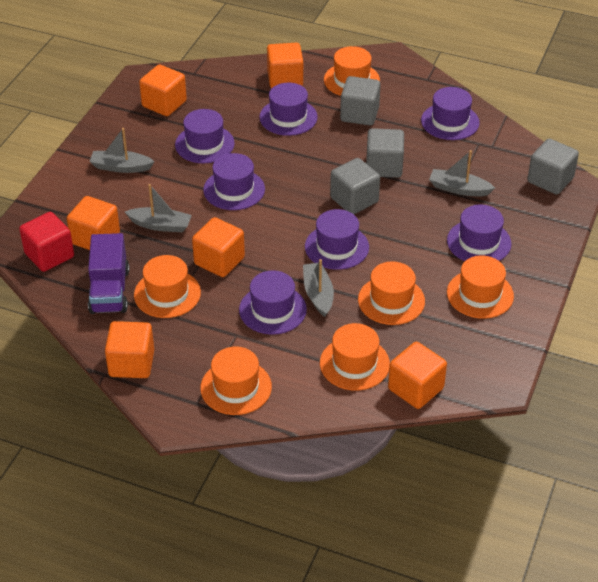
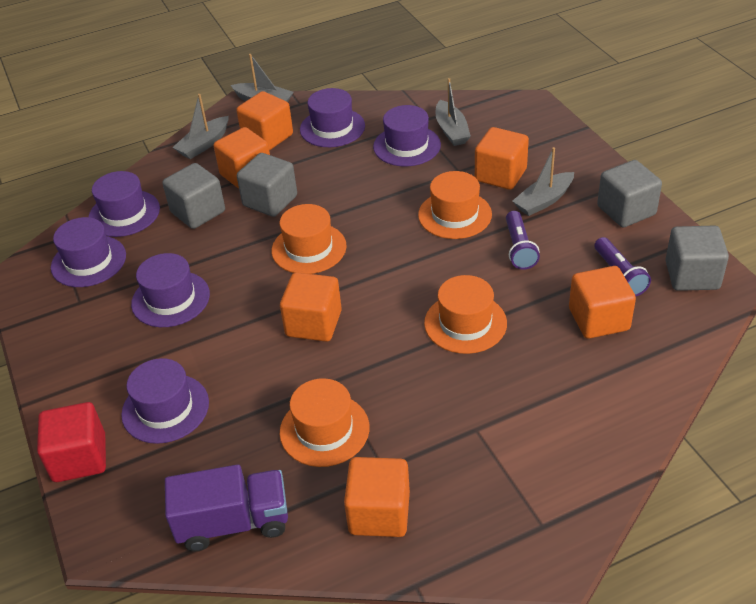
orange hat: 6 -> 4
purple flashlight: 0 -> 2
purple hat: 7 -> 6

